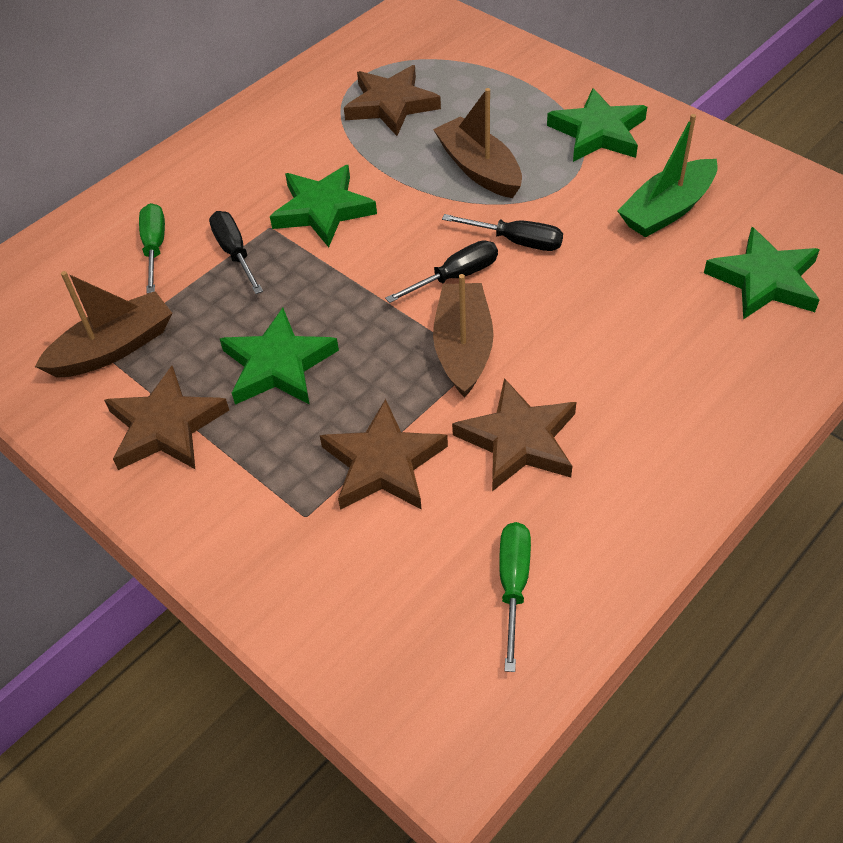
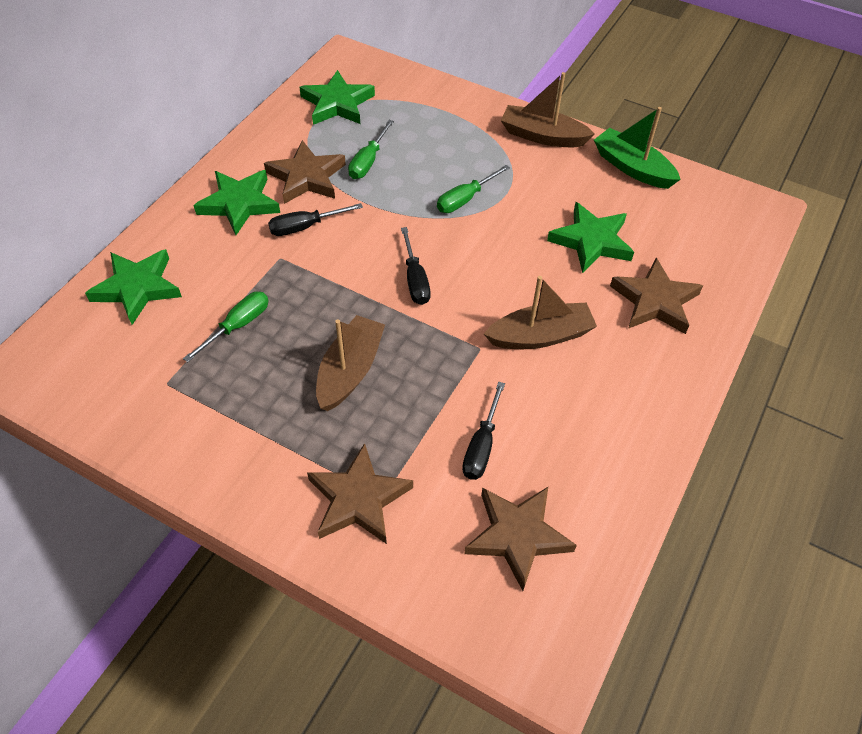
green screwdriver: 2 -> 3

